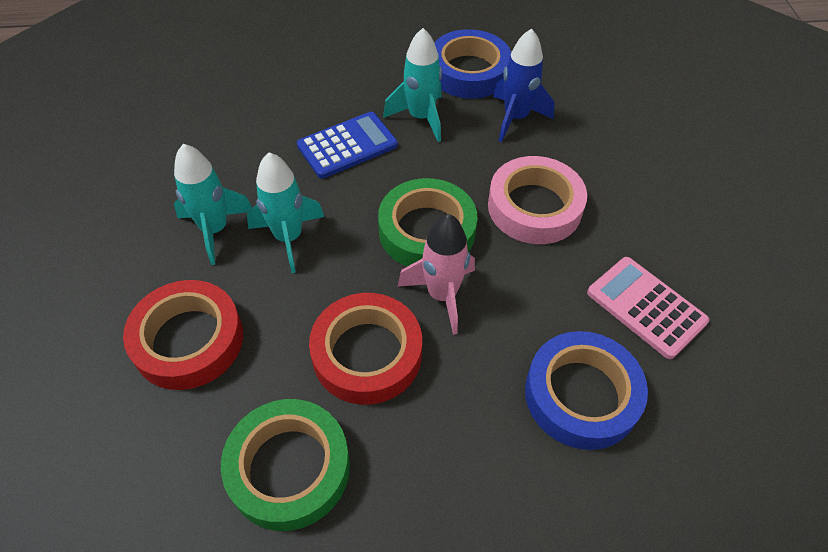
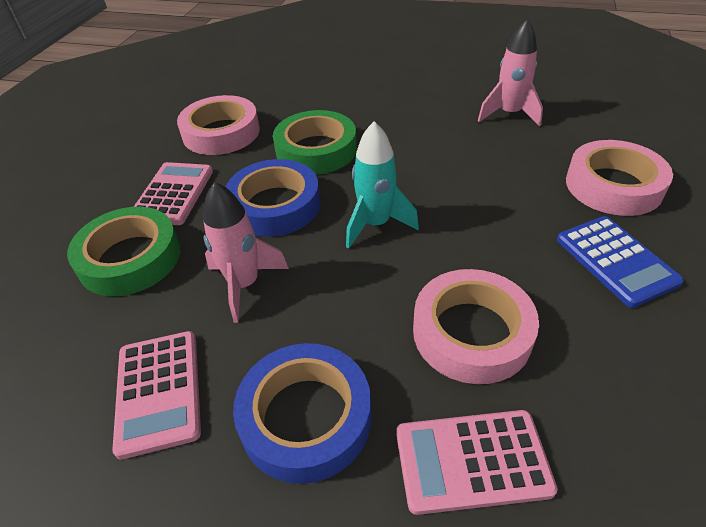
blue rocket: 1 -> 0
pink calculator: 1 -> 3
pink rocket: 1 -> 2
pink tape: 1 -> 3
red tape: 2 -> 0
turquoise rocket: 3 -> 1

